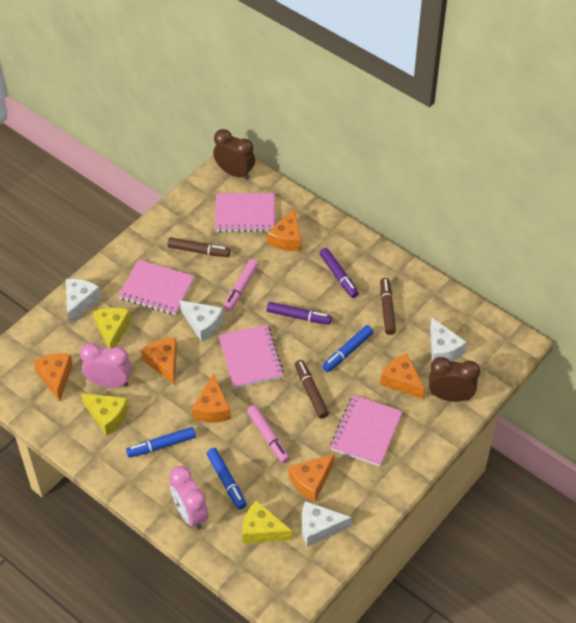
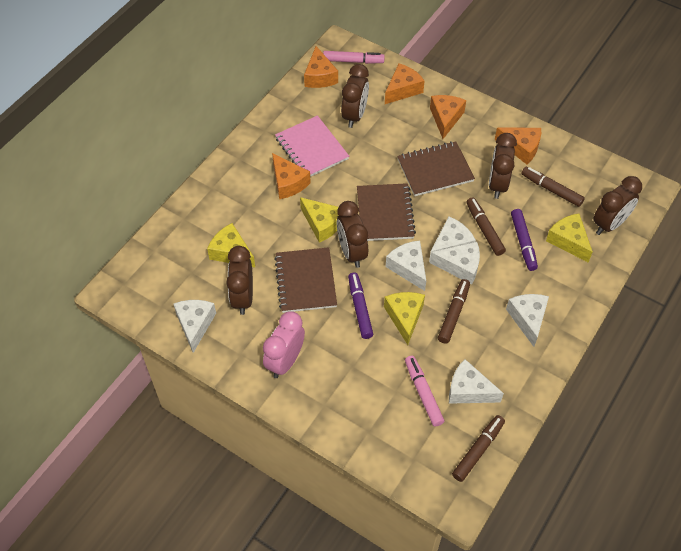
blue marker: 3 -> 0
brown clock: 2 -> 5
brown marker: 3 -> 4
brown notebook: 0 -> 3
orange cheese: 6 -> 5
pink clock: 2 -> 1
pink notebook: 4 -> 1
white cheese: 4 -> 6
yellow cheese: 3 -> 4

